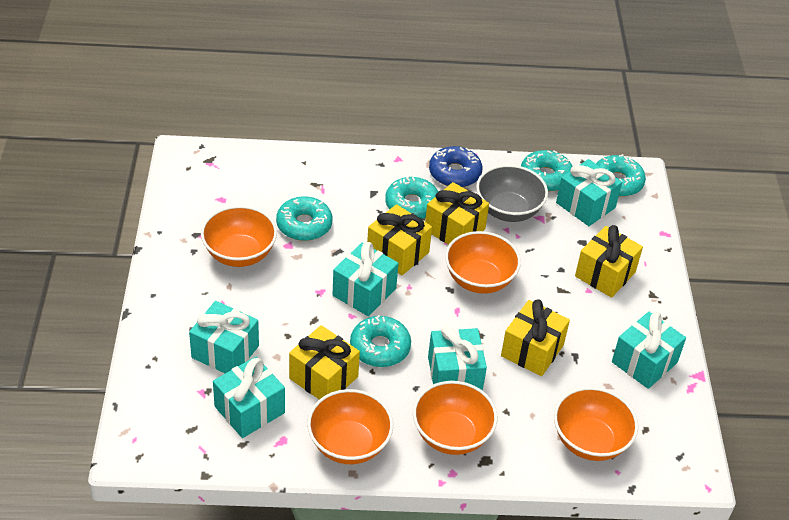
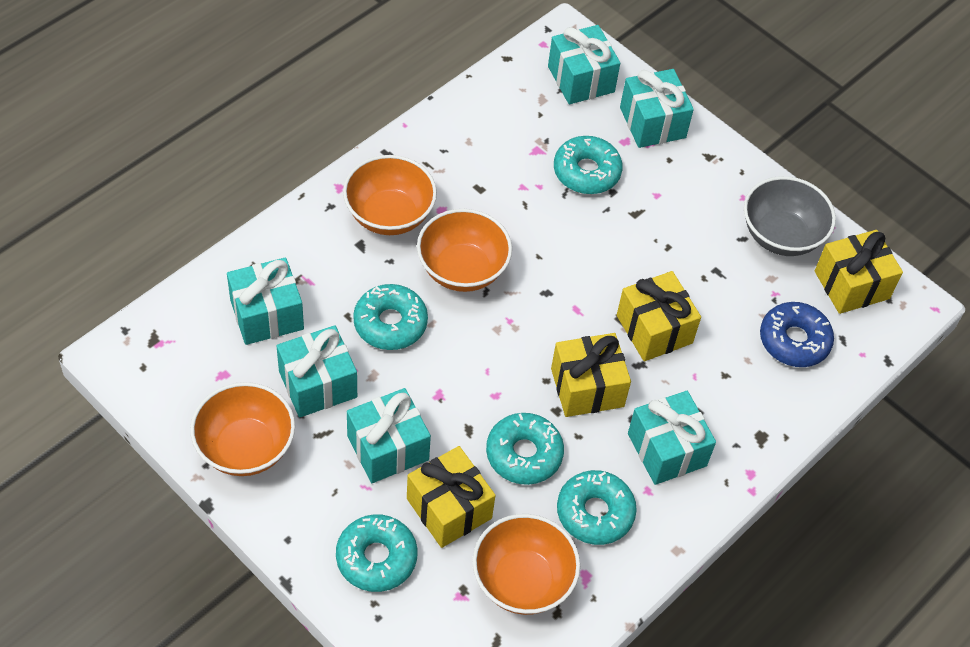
orange bowl: 5 -> 4
yellow gift: 5 -> 4

